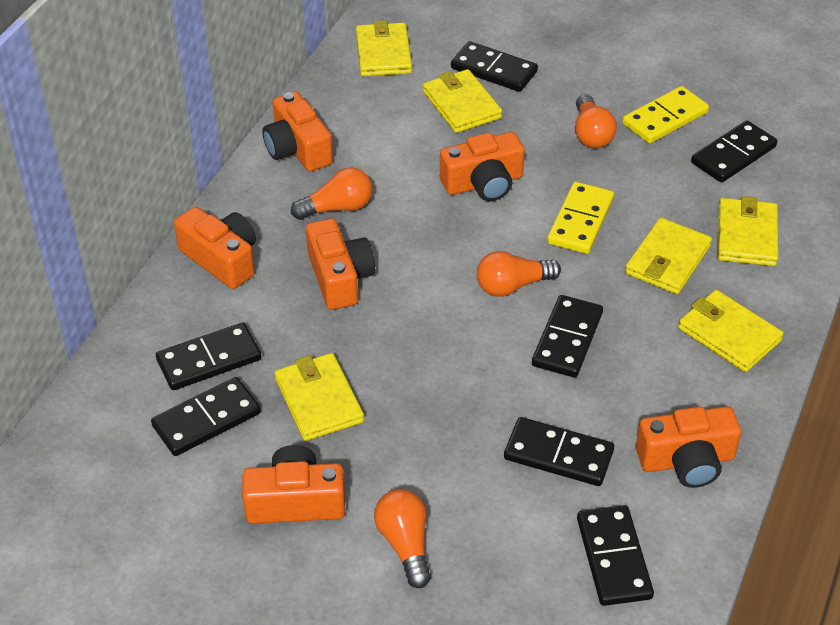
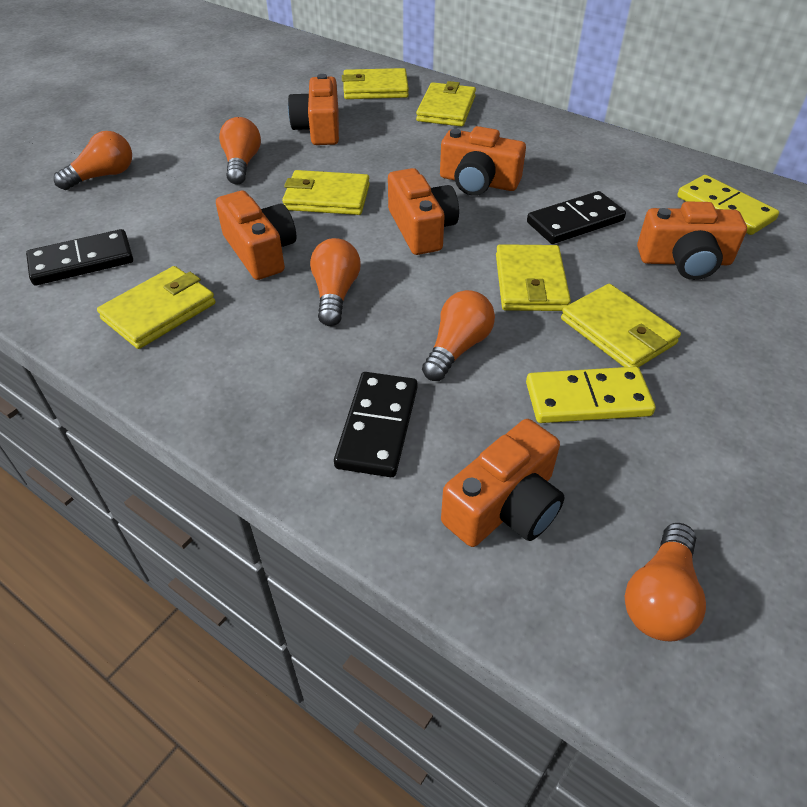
black domino: 7 -> 3
orange light bulb: 4 -> 5

